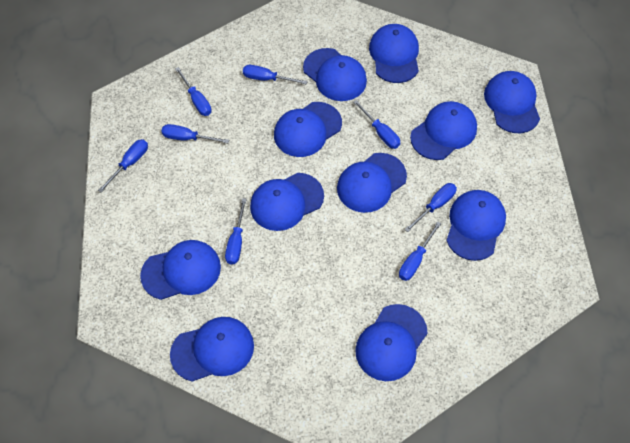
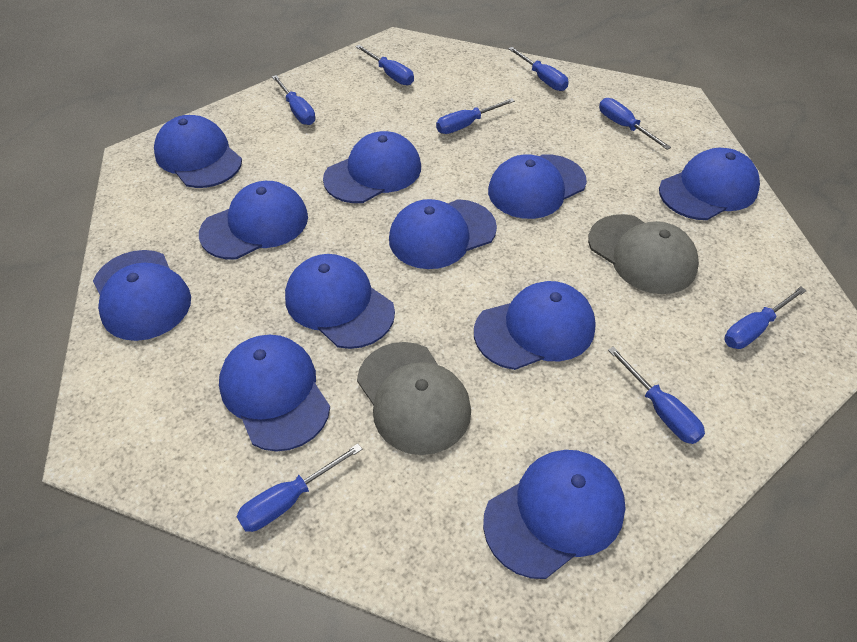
grey cap: 0 -> 2

